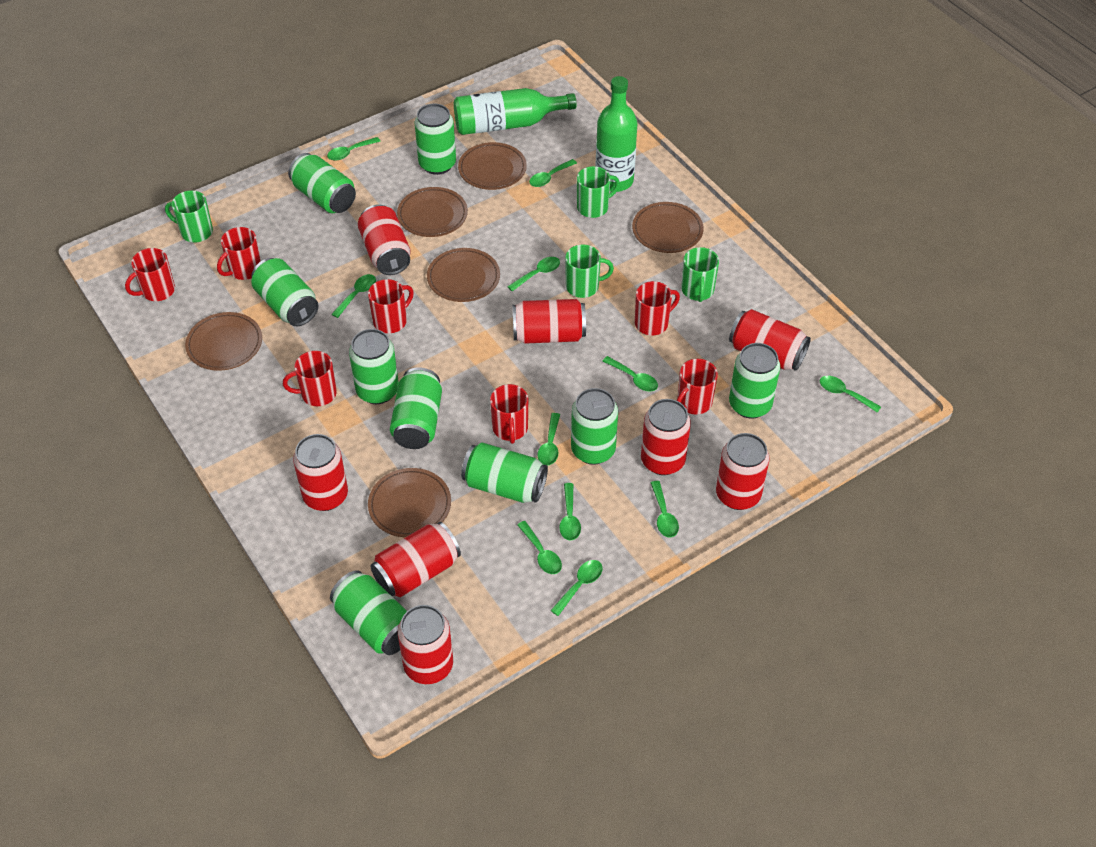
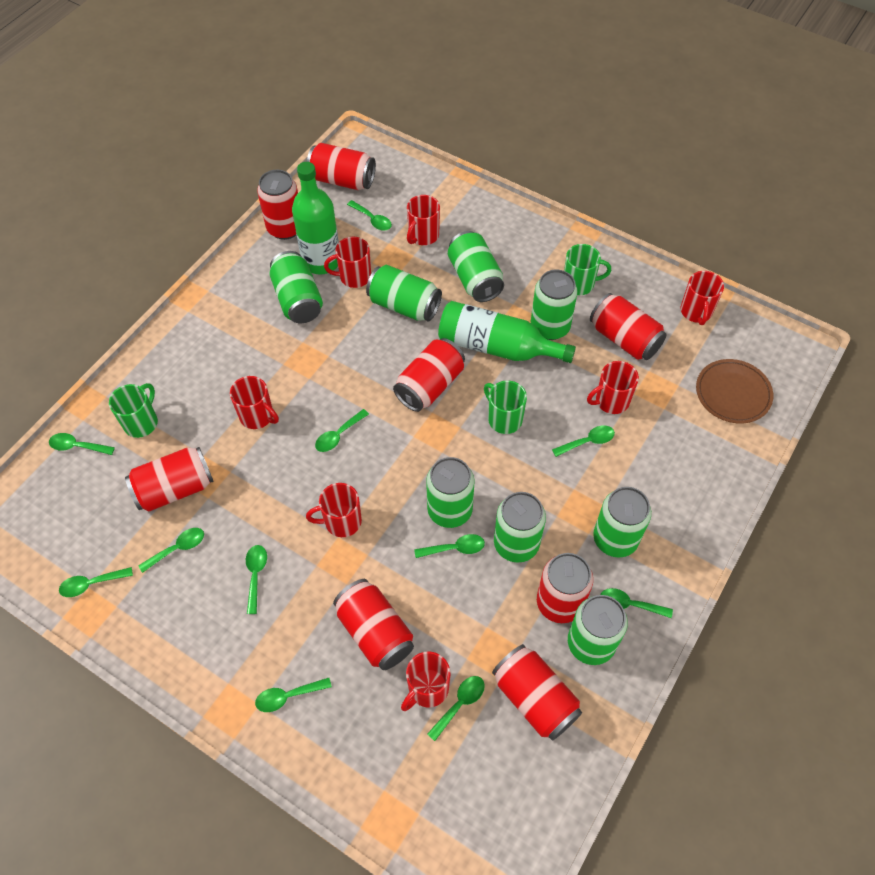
brown plate: 6 -> 1
green can: 9 -> 8
green mug: 4 -> 3

